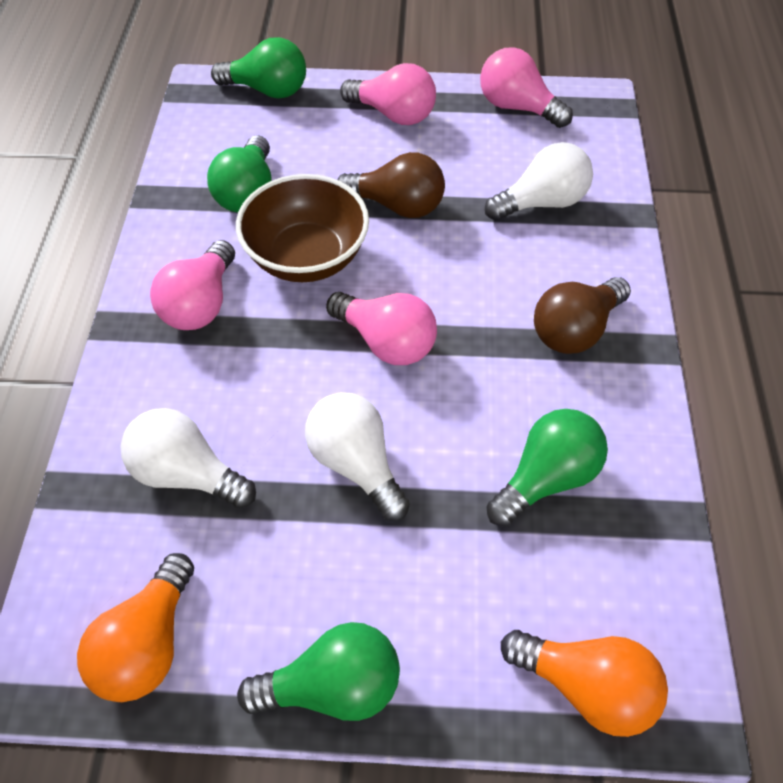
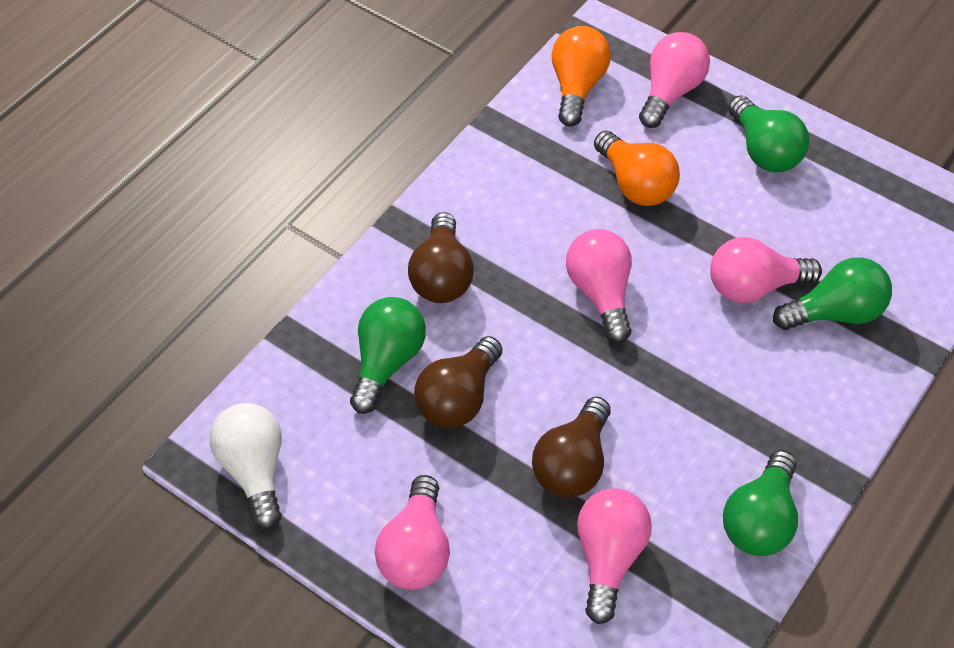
brown bowl: 1 -> 0
brown light bulb: 2 -> 3
pink light bulb: 4 -> 5
white light bulb: 3 -> 1

